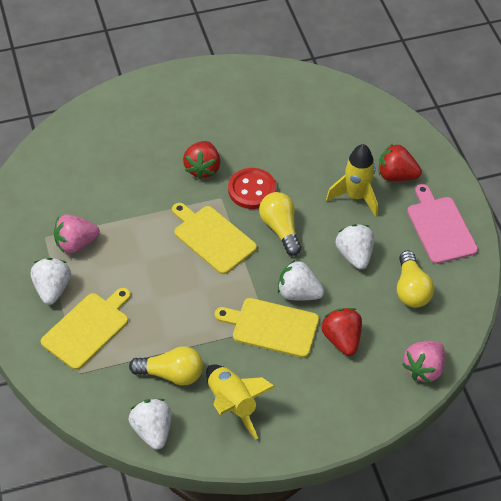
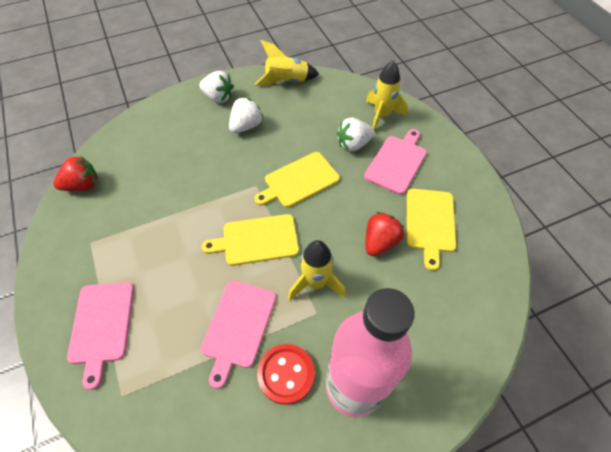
pink bottle: 0 -> 1
pink cutting board: 1 -> 3
pink strawberry: 2 -> 0
red strawberry: 3 -> 2
white strawberry: 4 -> 3
yellow light bulb: 3 -> 0
yellow rocket: 2 -> 3

